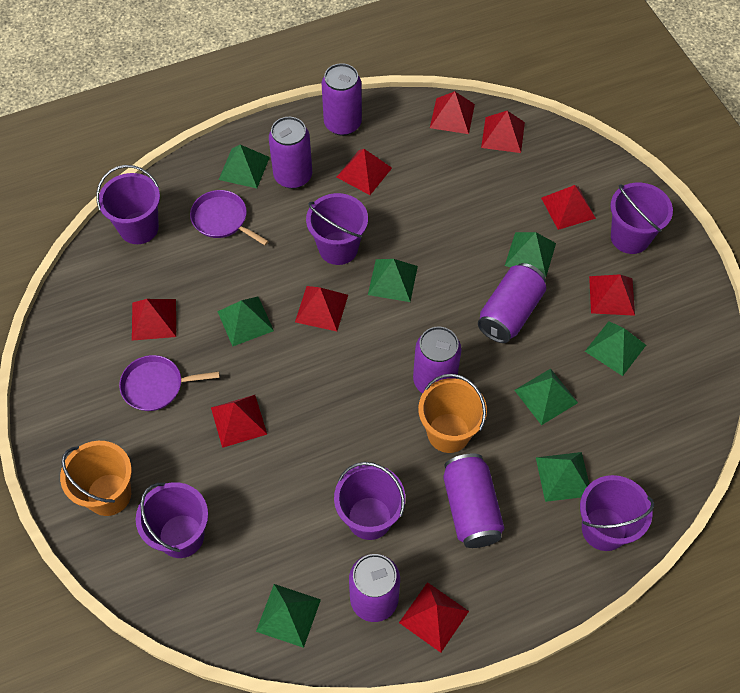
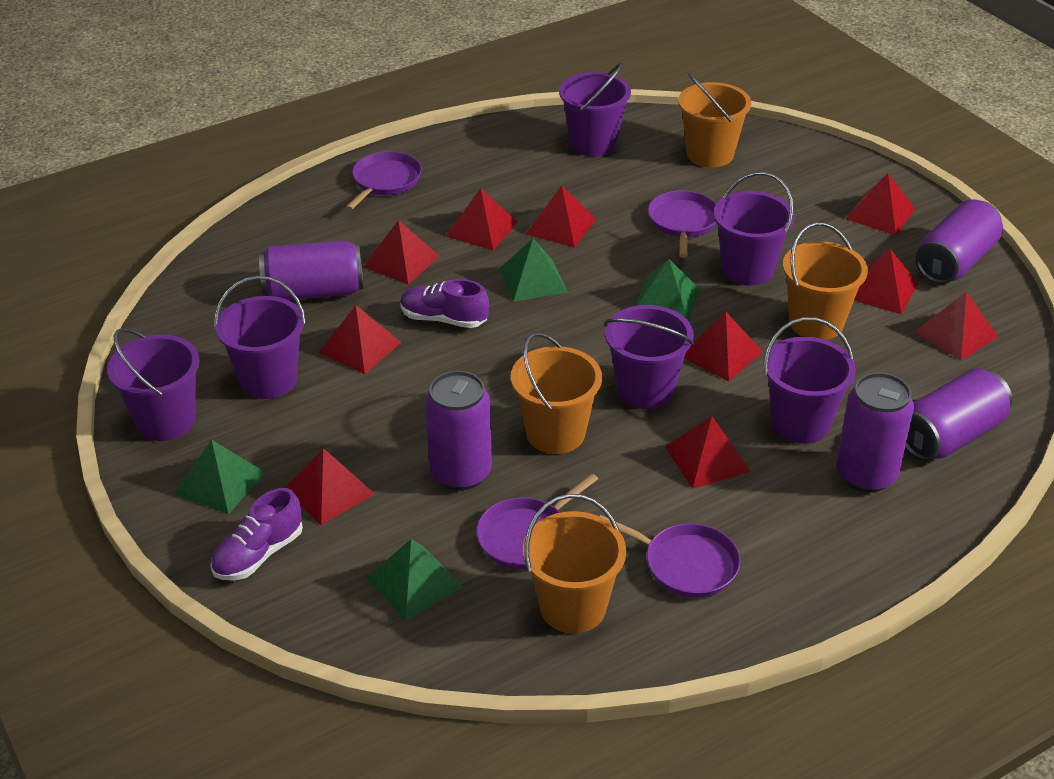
green pyramid: 8 -> 4
orange bucket: 2 -> 4
purple can: 6 -> 5
purple pan: 2 -> 4
purple shoe: 0 -> 2
red pyramid: 9 -> 10

